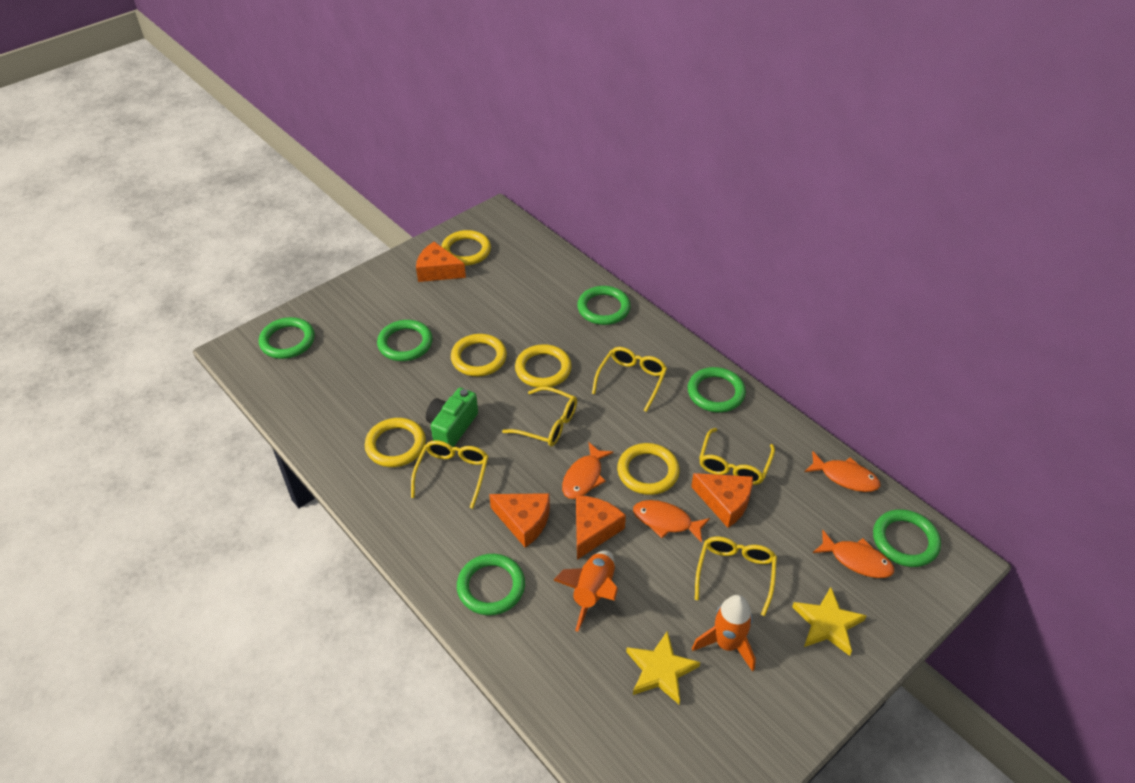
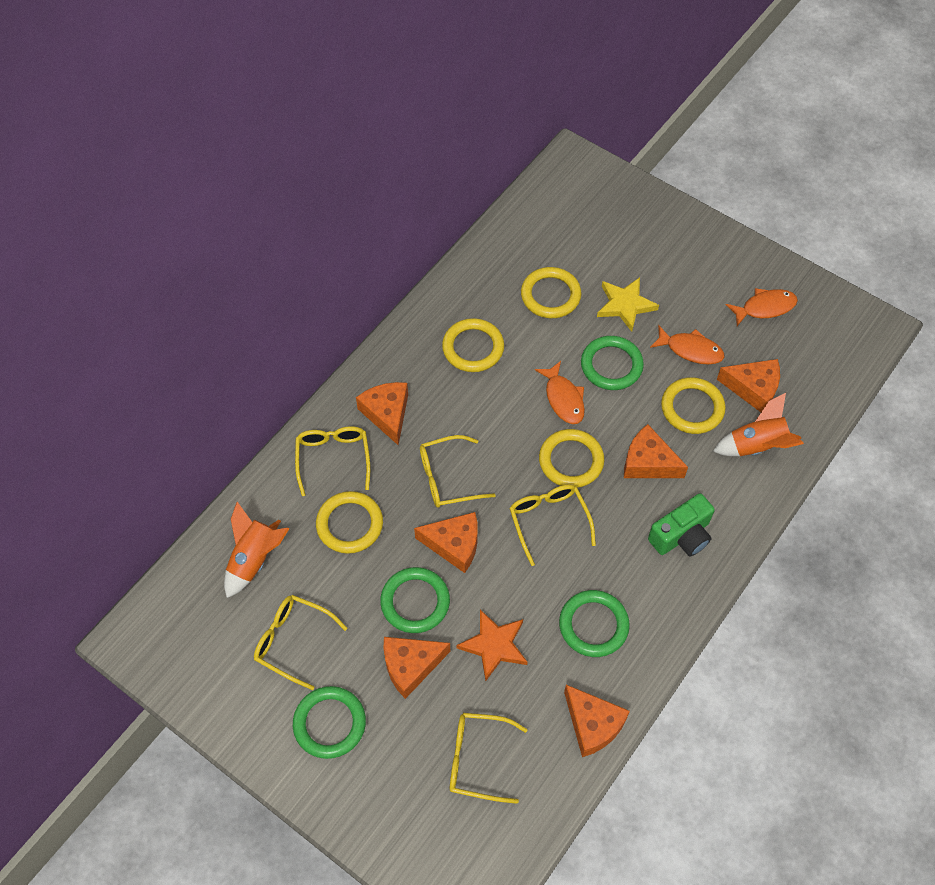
green ring: 6 -> 4
orange cheese: 4 -> 6
orange fish: 4 -> 3
orange star: 0 -> 1
yellow star: 2 -> 1

